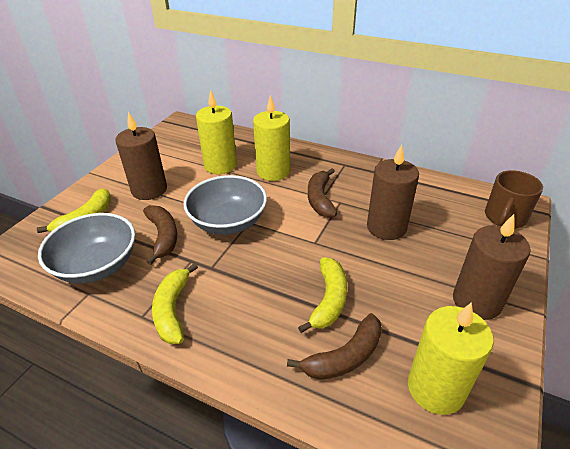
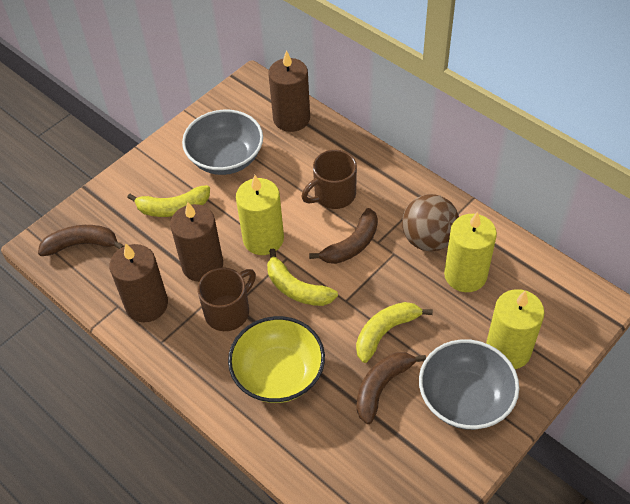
brown ball: 0 -> 1
brown mug: 1 -> 2
yellow bowl: 0 -> 1

